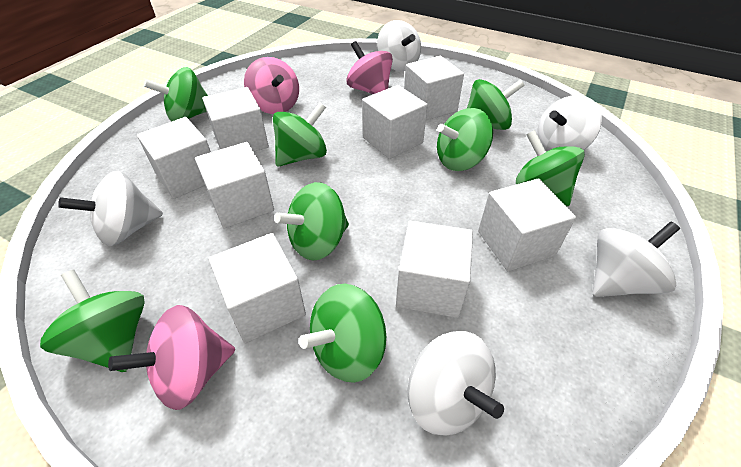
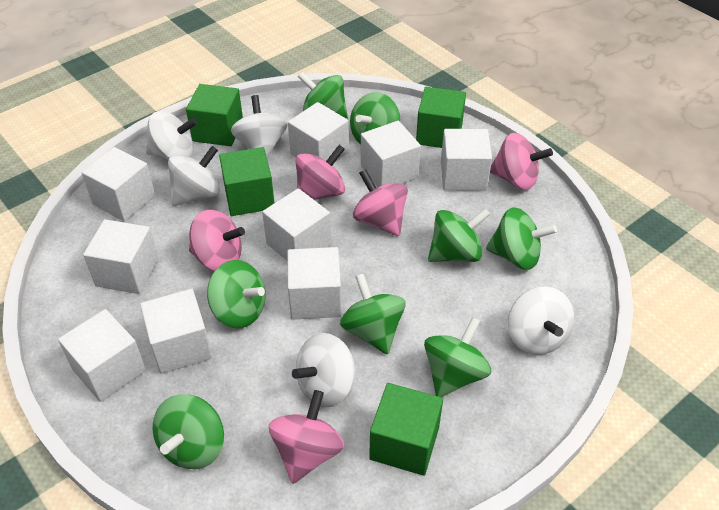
green cube: 0 -> 4
pink spinning top: 3 -> 5
white cube: 8 -> 9

